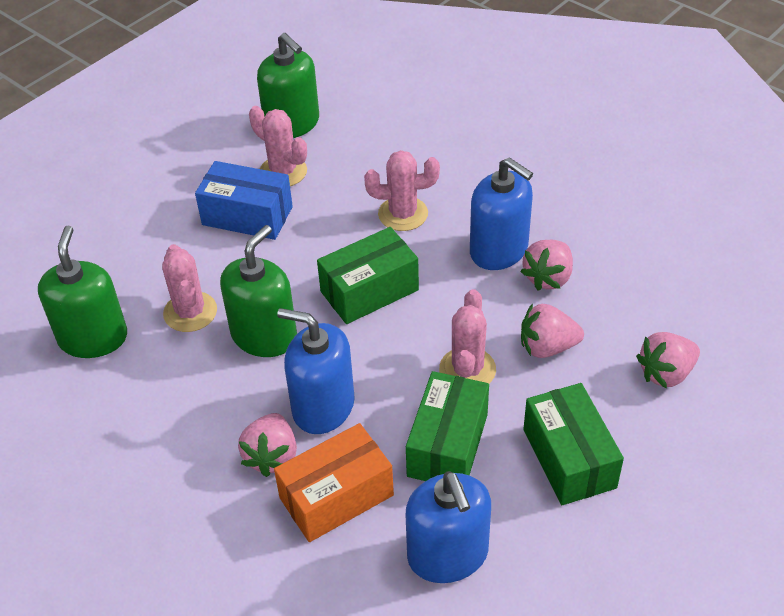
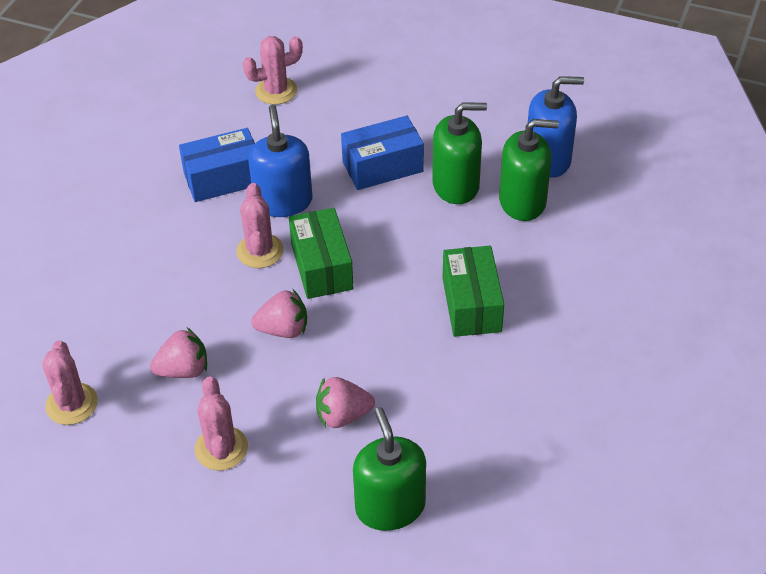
blue box: 1 -> 2
blue soap dispenser: 3 -> 2
green box: 3 -> 2
orange box: 1 -> 0
pink strawberry: 4 -> 3

